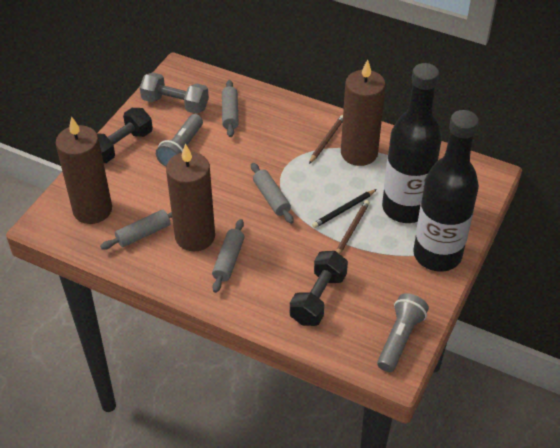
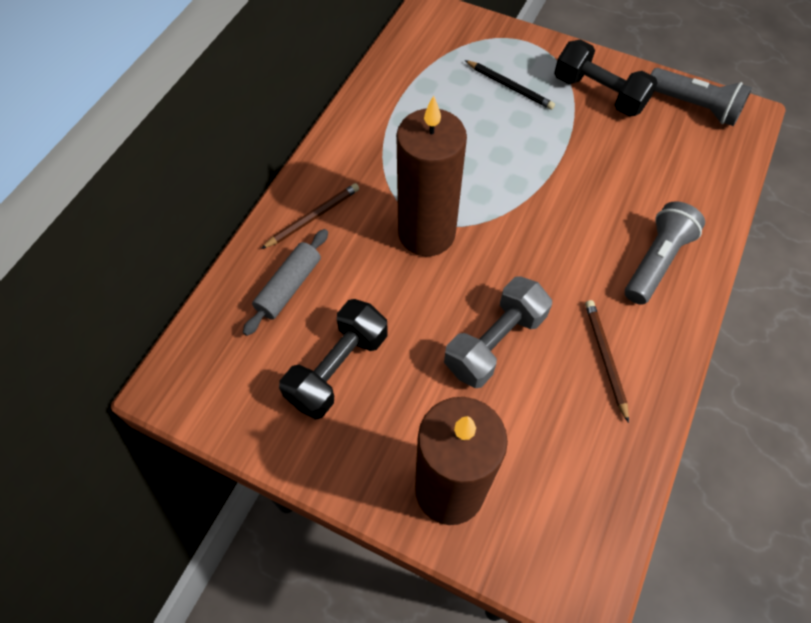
black bottle: 2 -> 0
brown candle: 3 -> 2
grey rolling pin: 4 -> 1

